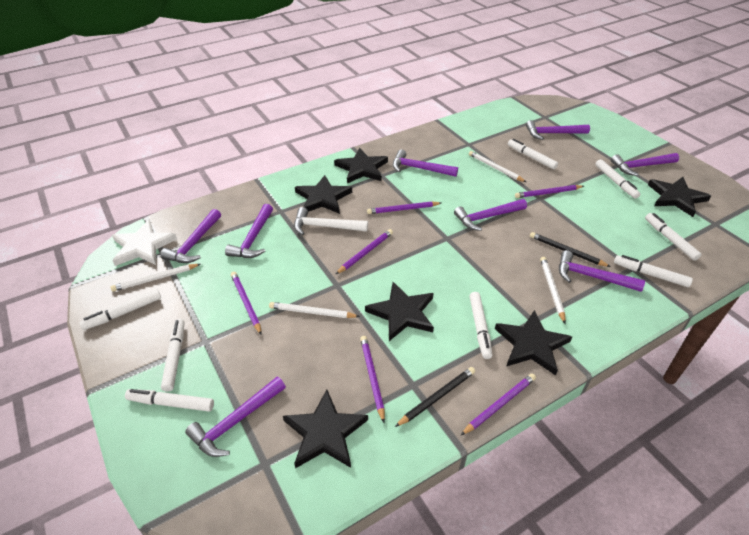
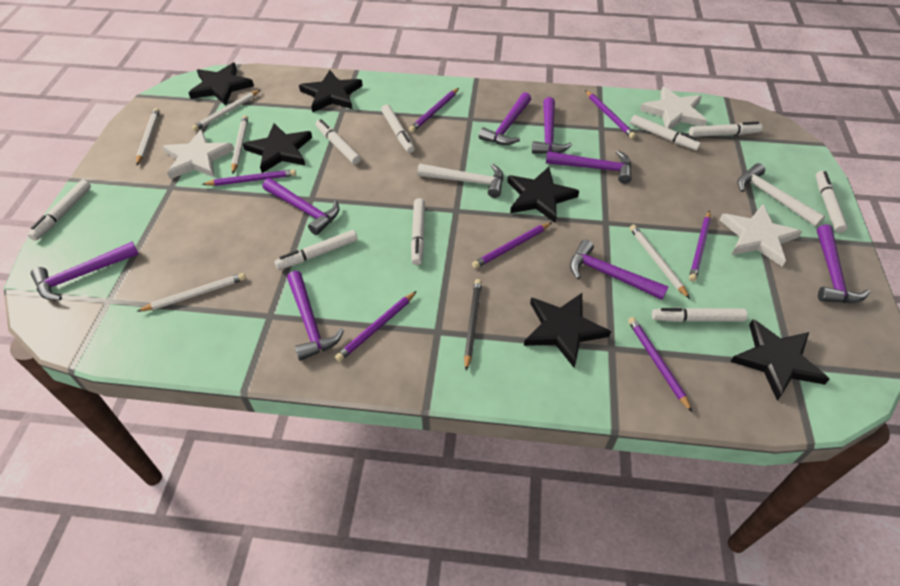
black pencil: 2 -> 1
purple pencil: 6 -> 7
white hammer: 1 -> 2
white marker: 8 -> 9
white pencil: 4 -> 5
white star: 1 -> 3

